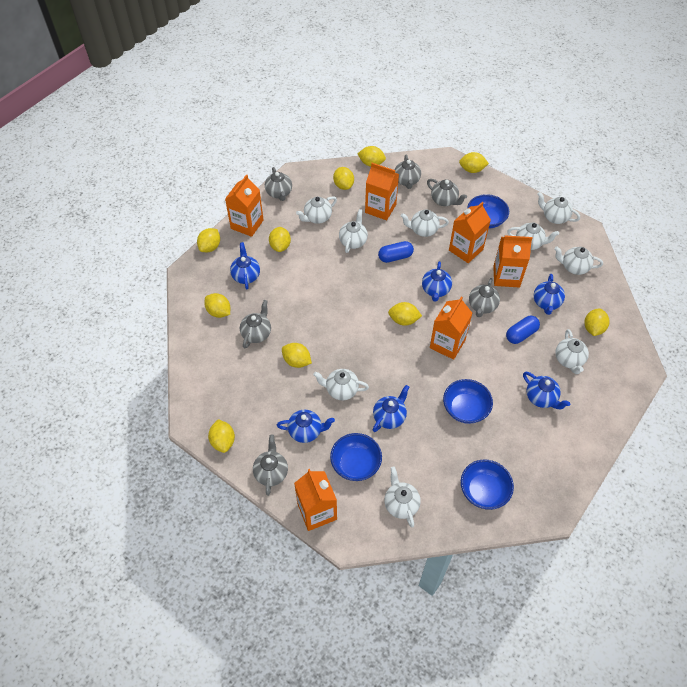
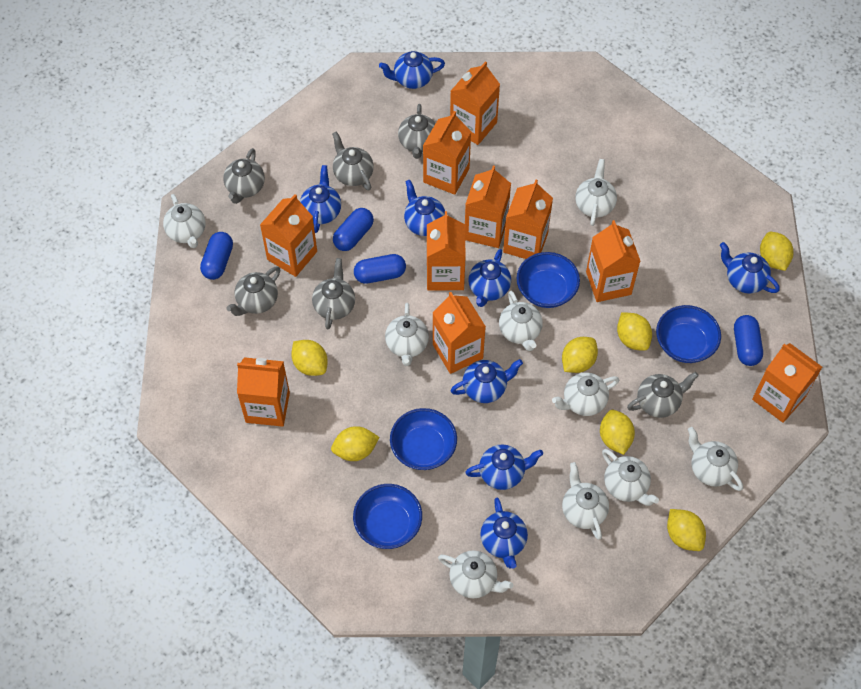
blue capsule: 2 -> 4
blue teapot: 6 -> 8
orange carton: 6 -> 10
yellow lemon: 10 -> 7

